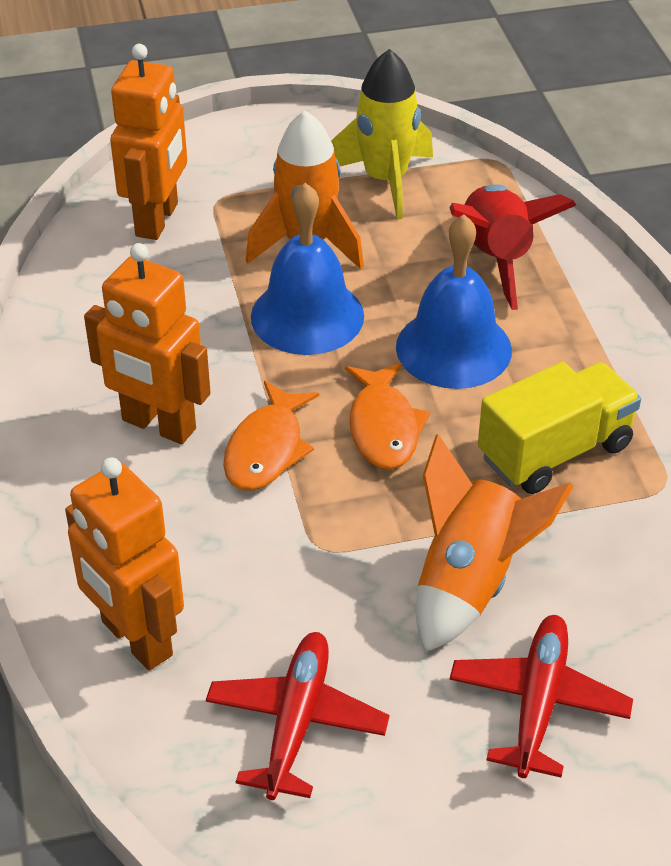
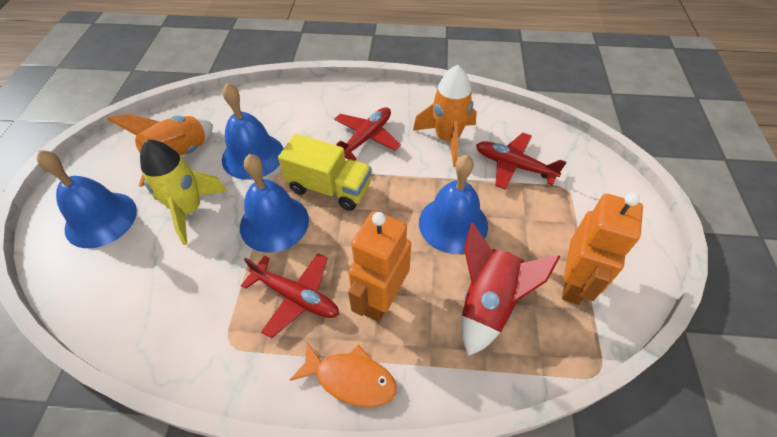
blue bell: 2 -> 4
orange fish: 2 -> 1
orange robot: 3 -> 2
red plane: 2 -> 3

